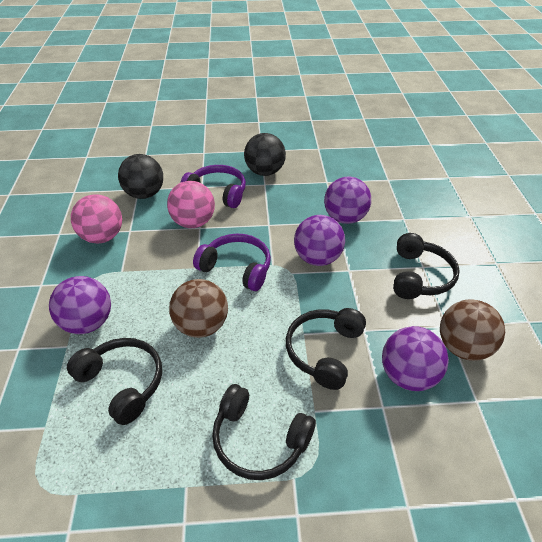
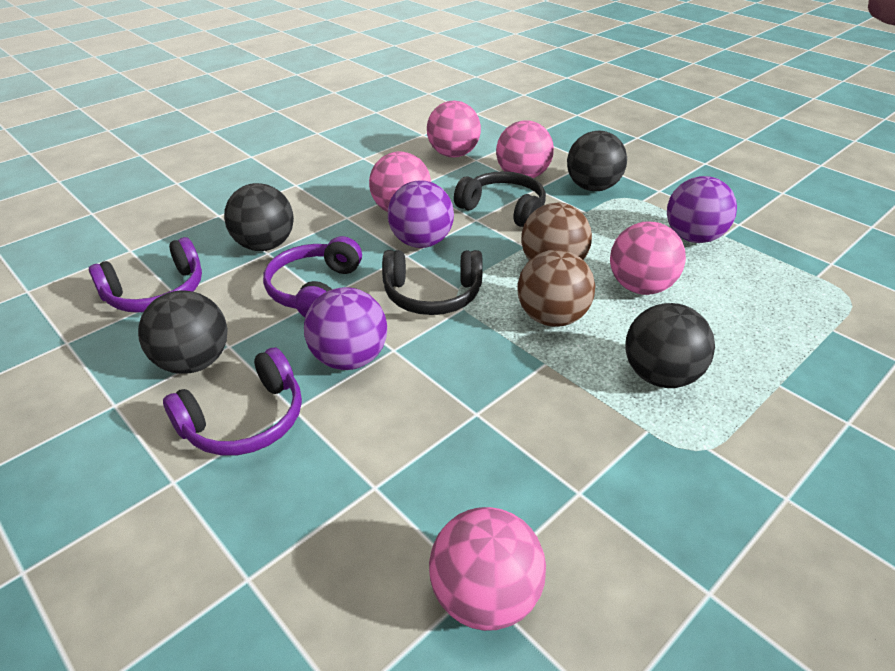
black ball: 2 -> 4
black headphones: 4 -> 2
pink ball: 2 -> 5
purple ball: 4 -> 3
purple headphones: 2 -> 3

